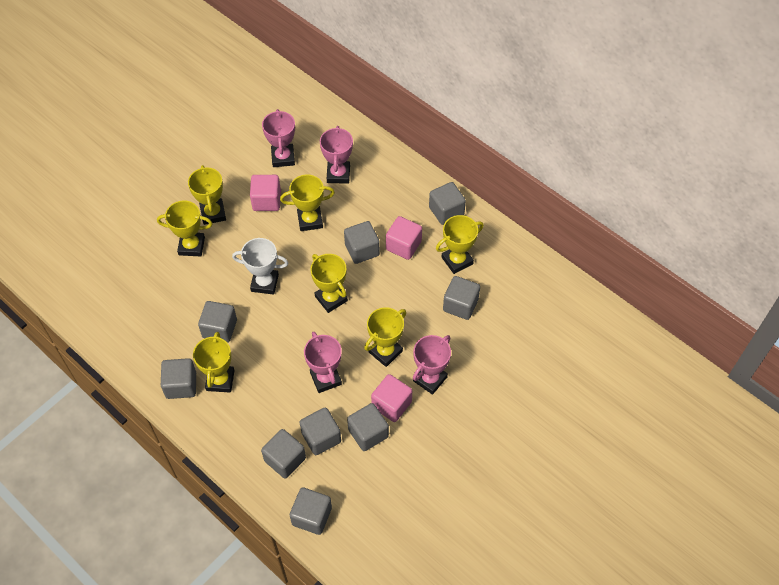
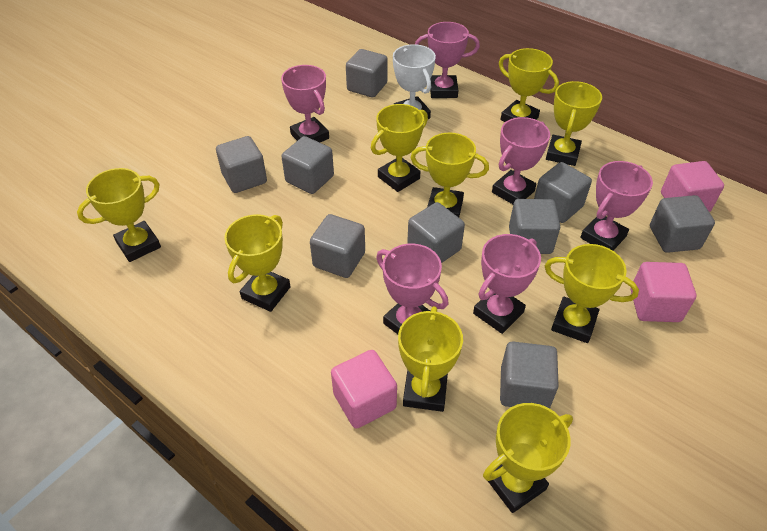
pink trophy: 4 -> 6
yellow trophy: 7 -> 9

